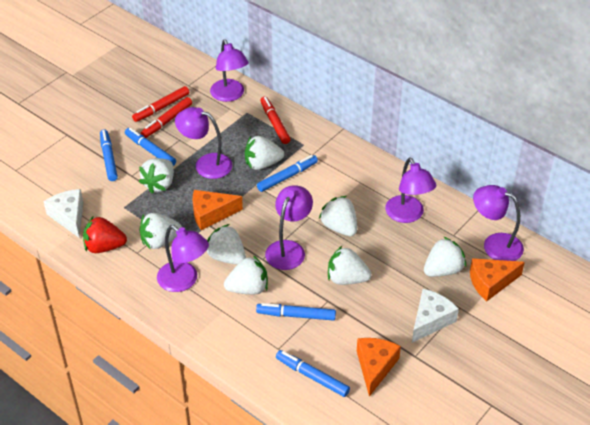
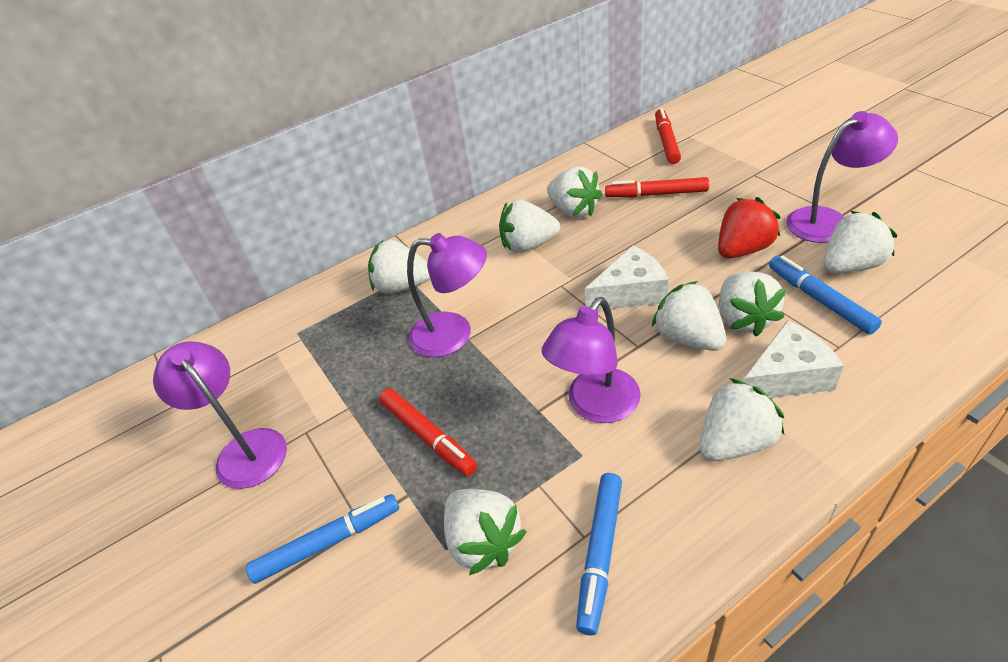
blue marker: 5 -> 3
orange cheese: 3 -> 0
purple lamp: 6 -> 4

